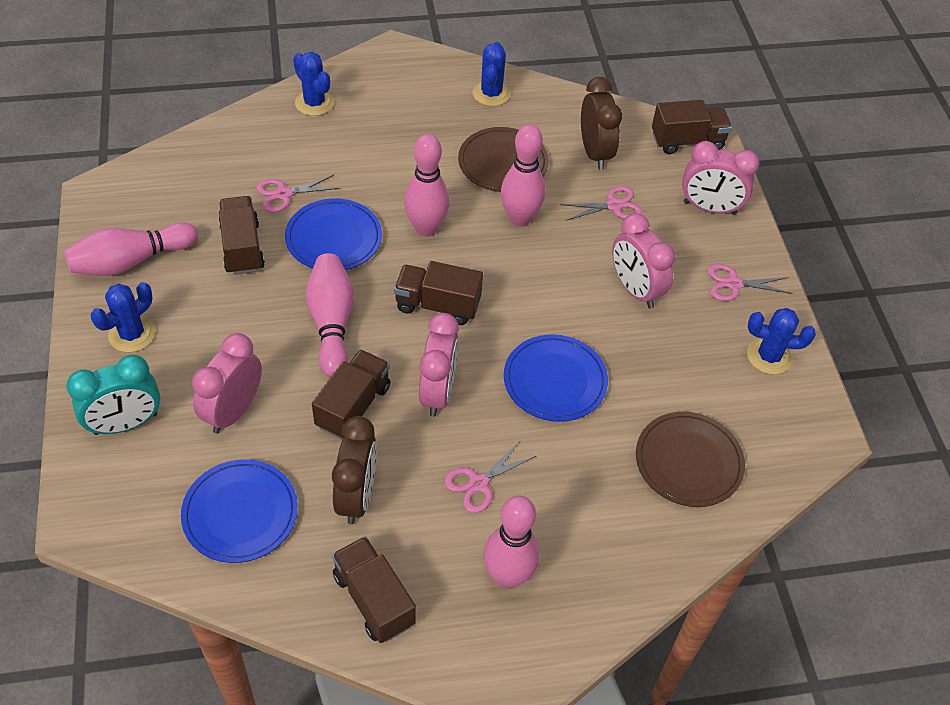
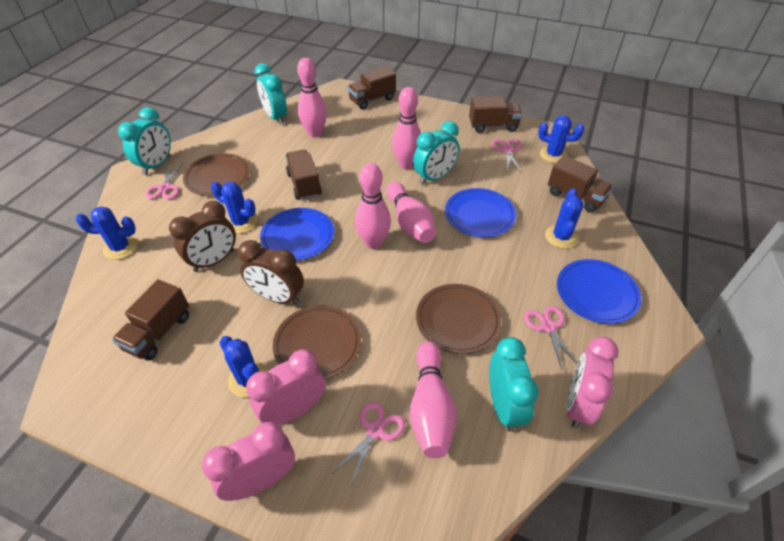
blue cactus: 4 -> 5
brown plate: 2 -> 3
pink clock: 4 -> 3
turquoise clock: 1 -> 4

